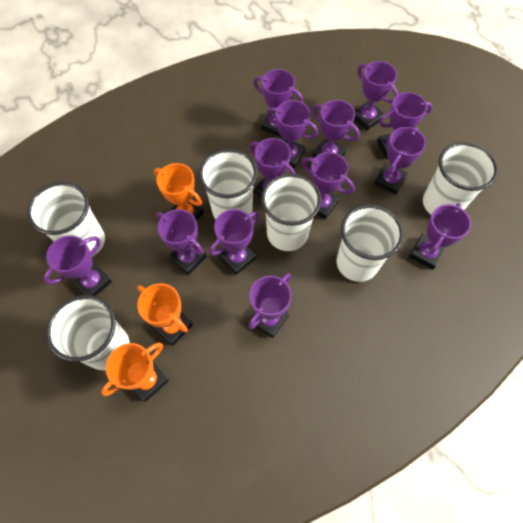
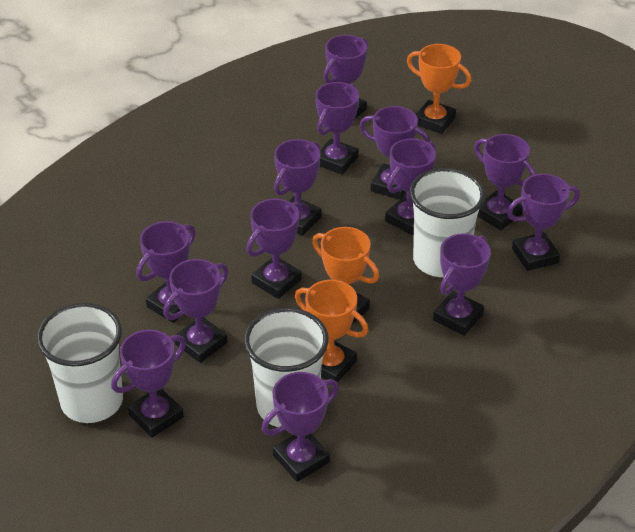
white cup: 6 -> 3

